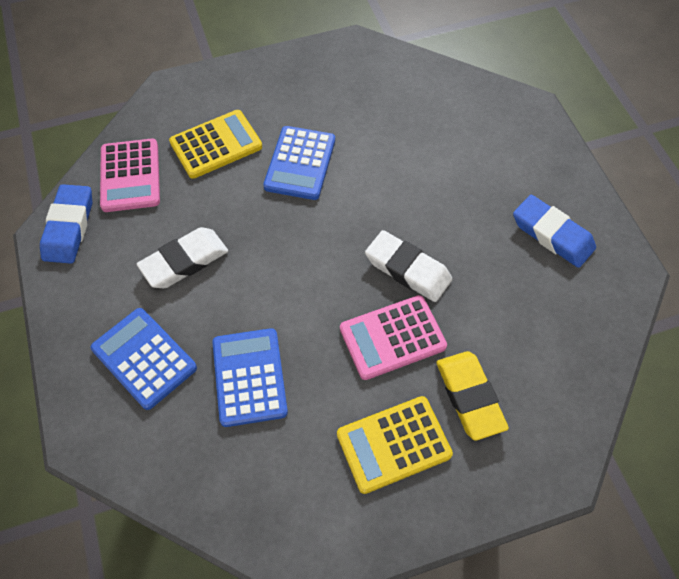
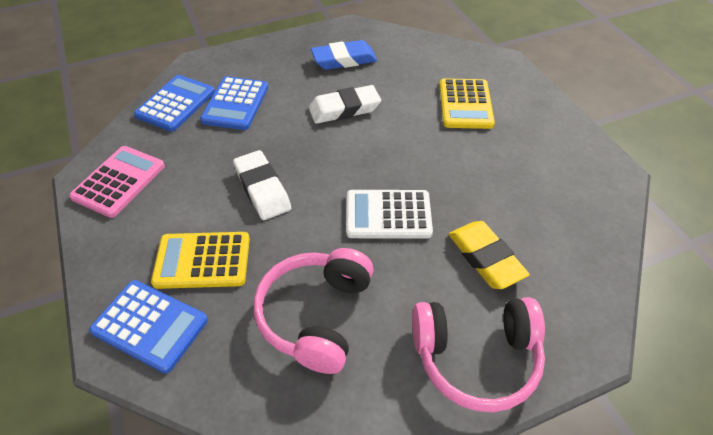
blue eraser: 2 -> 1
pink calculator: 2 -> 1
pink headphones: 0 -> 2
white calculator: 0 -> 1

